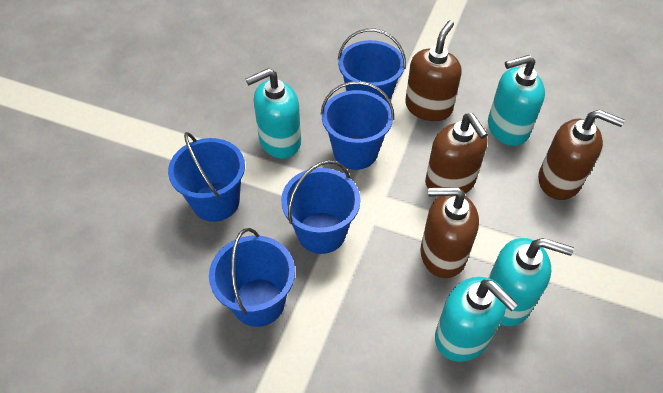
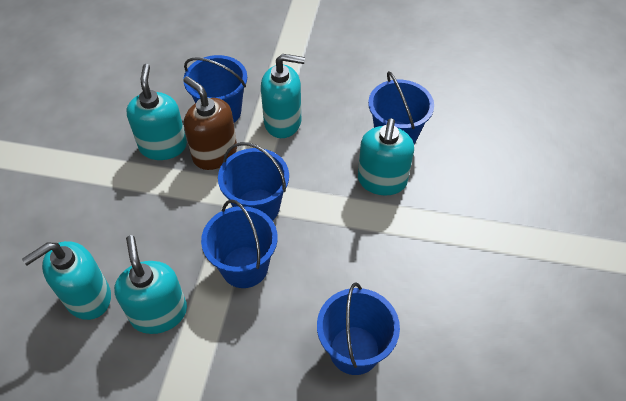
brown soap dispenser: 4 -> 1
turquoise soap dispenser: 4 -> 5

